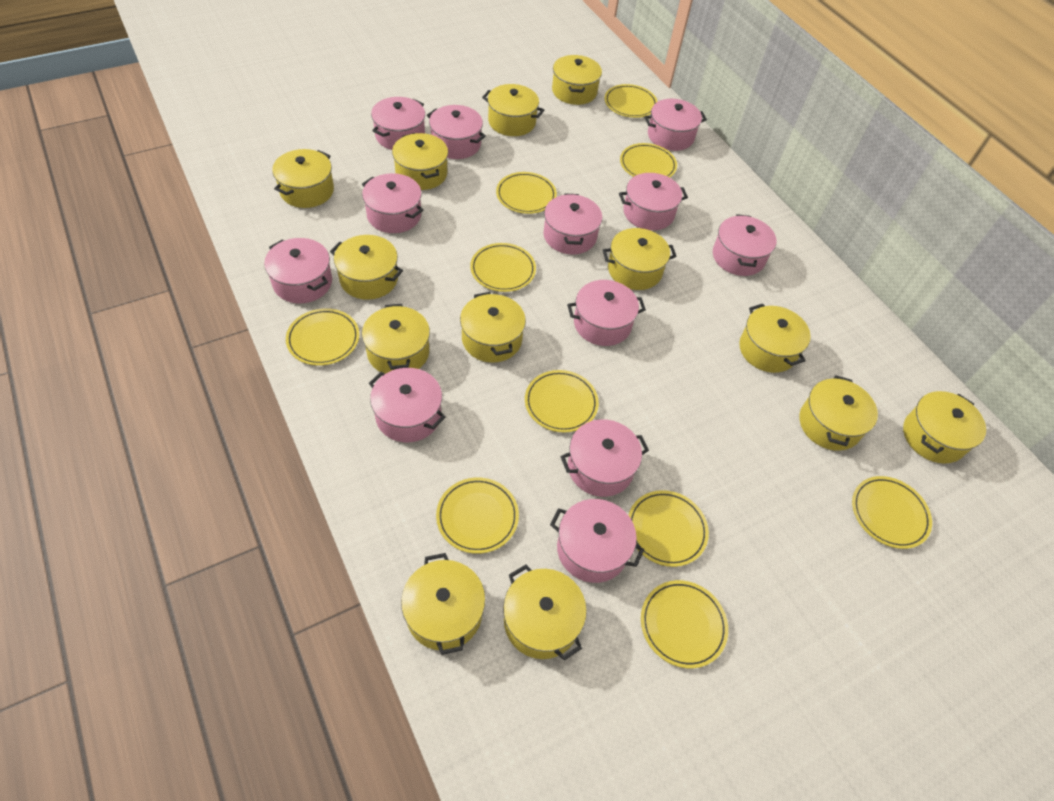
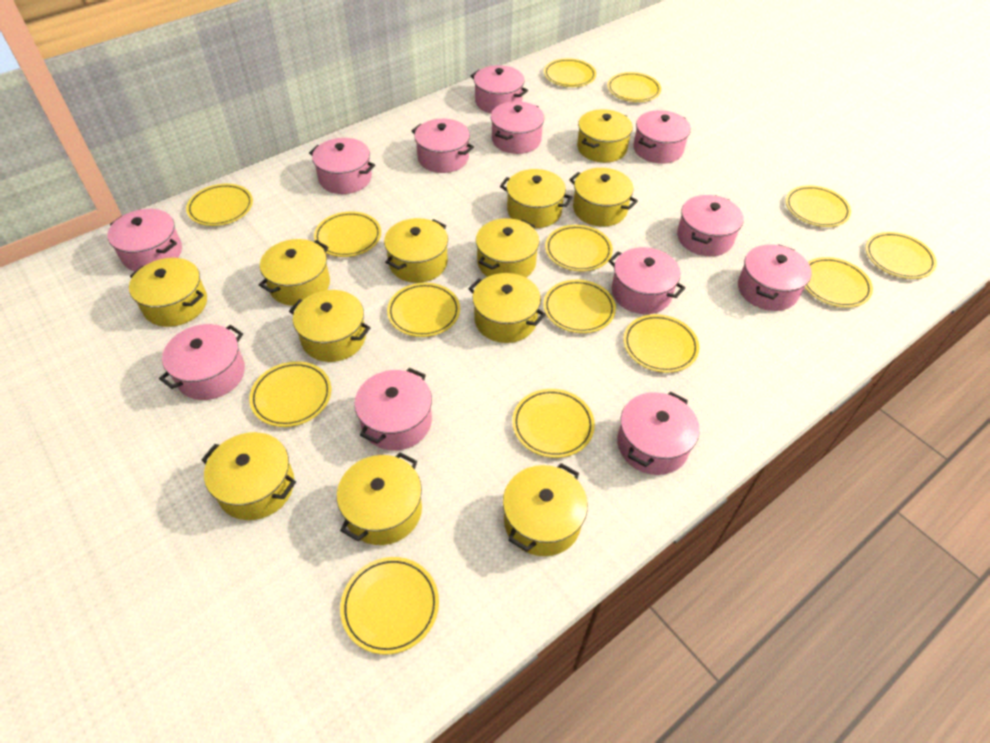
yellow plate: 10 -> 14
yellow pot: 13 -> 12

